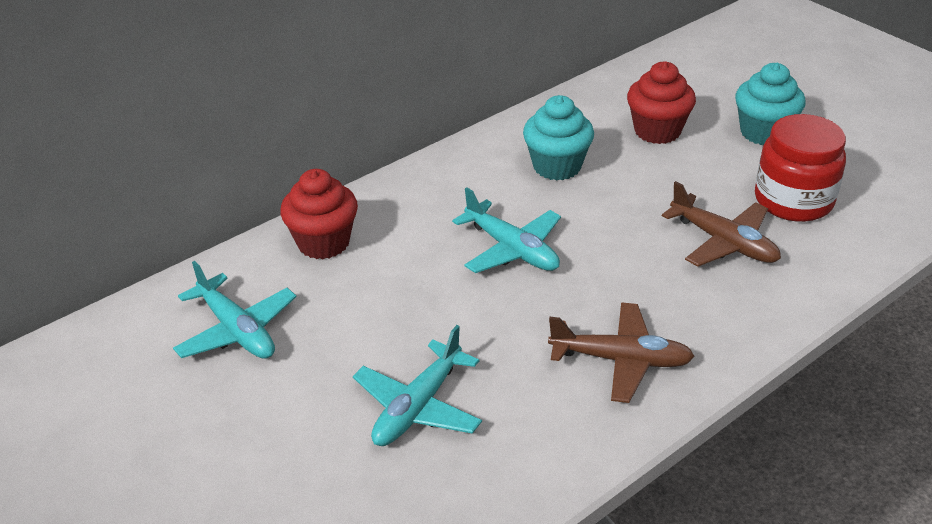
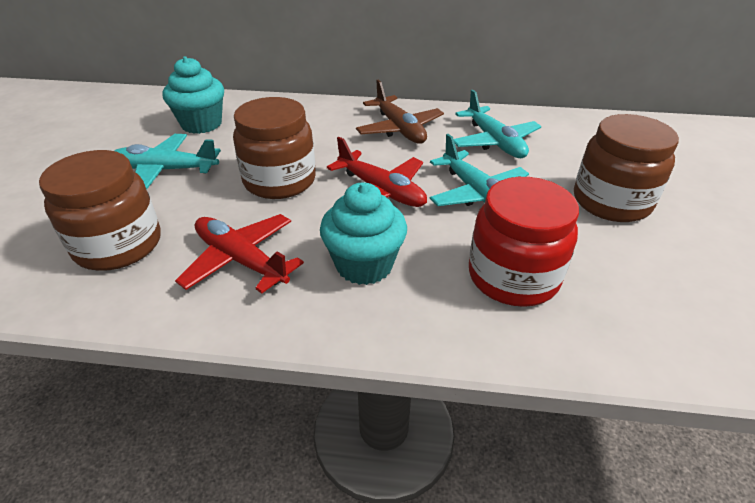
brown jar: 0 -> 3
brown plane: 2 -> 1
red cupcake: 2 -> 0
red plane: 0 -> 2

